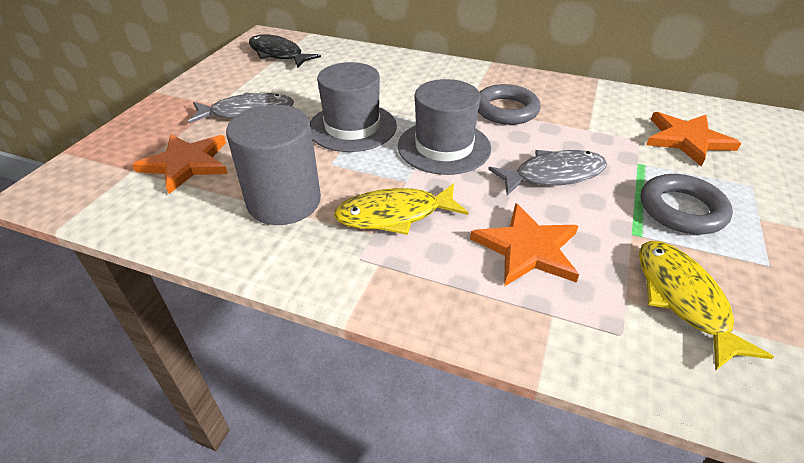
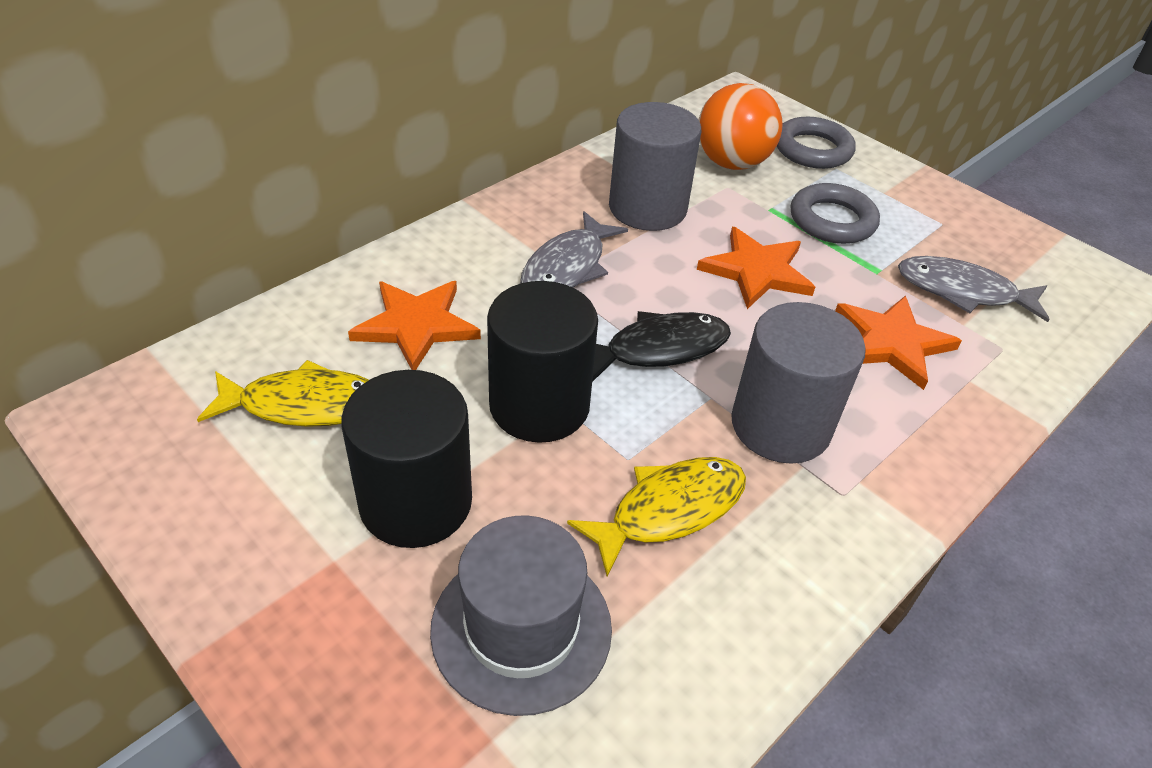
black cylinder: 0 -> 2
grey cylinder: 1 -> 2
grey hat: 2 -> 1
orange ball: 0 -> 1

